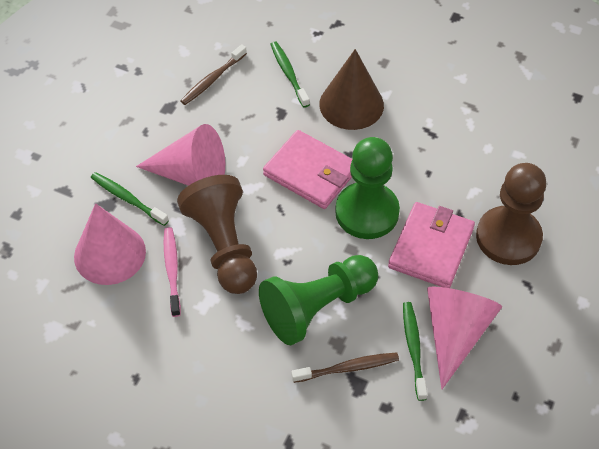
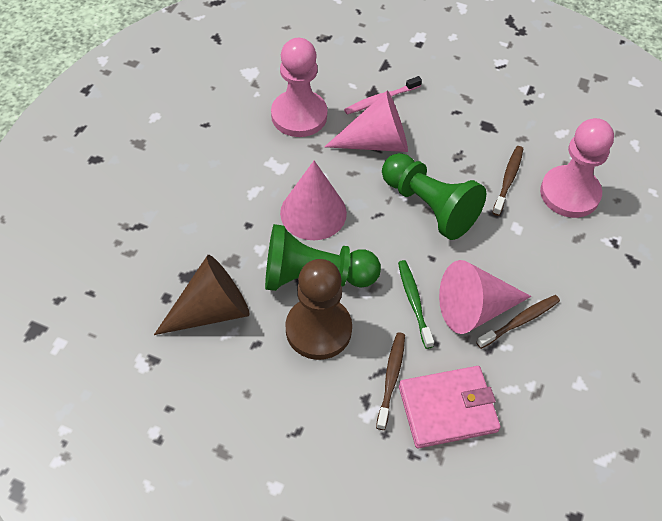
brown pawn: 2 -> 1
brown toothbrush: 2 -> 3
green toothbrush: 3 -> 1
pink pawn: 0 -> 2
pink wallet: 2 -> 1

